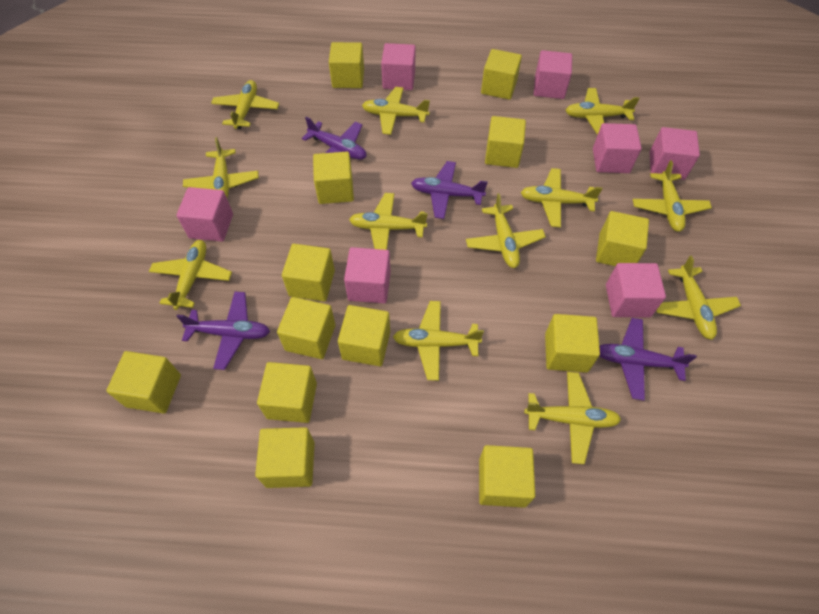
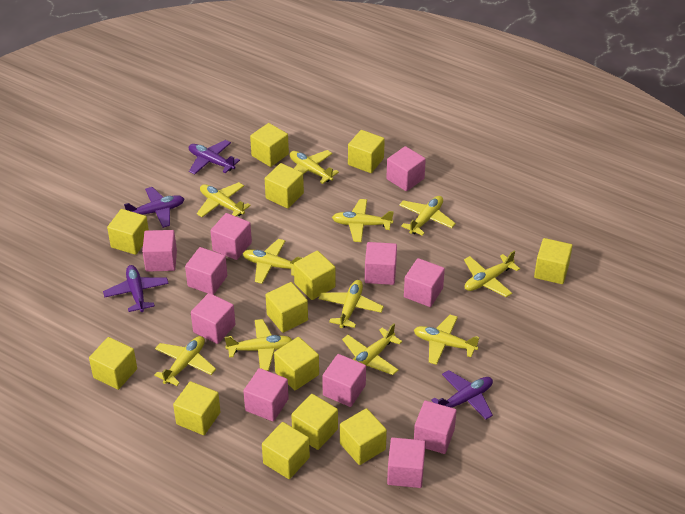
pink cube: 7 -> 11
yellow plane: 12 -> 11

